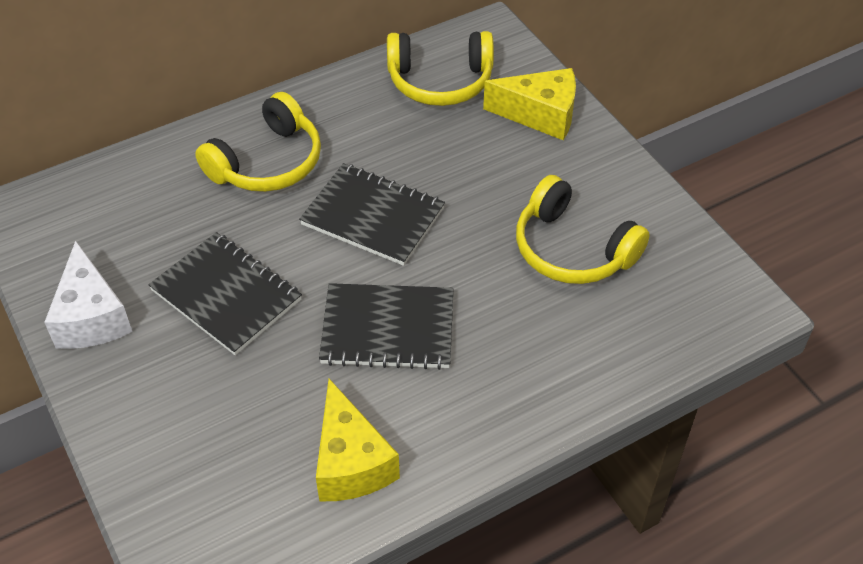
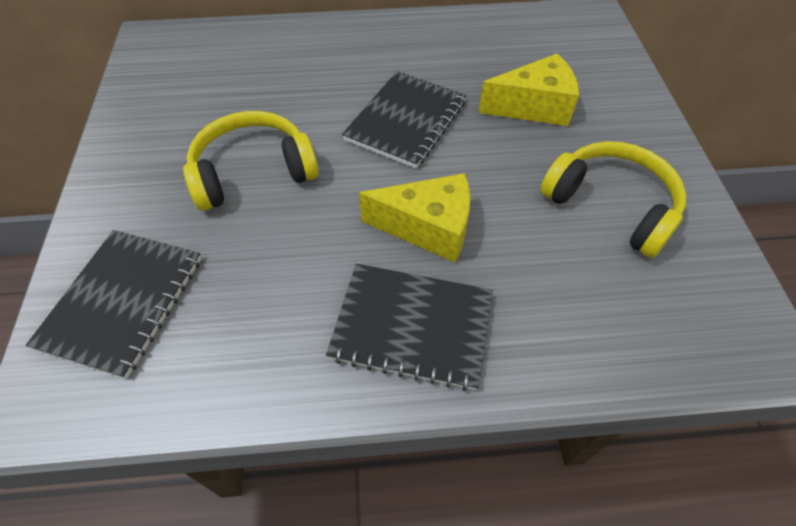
white cheese: 1 -> 0
yellow headphones: 3 -> 2

